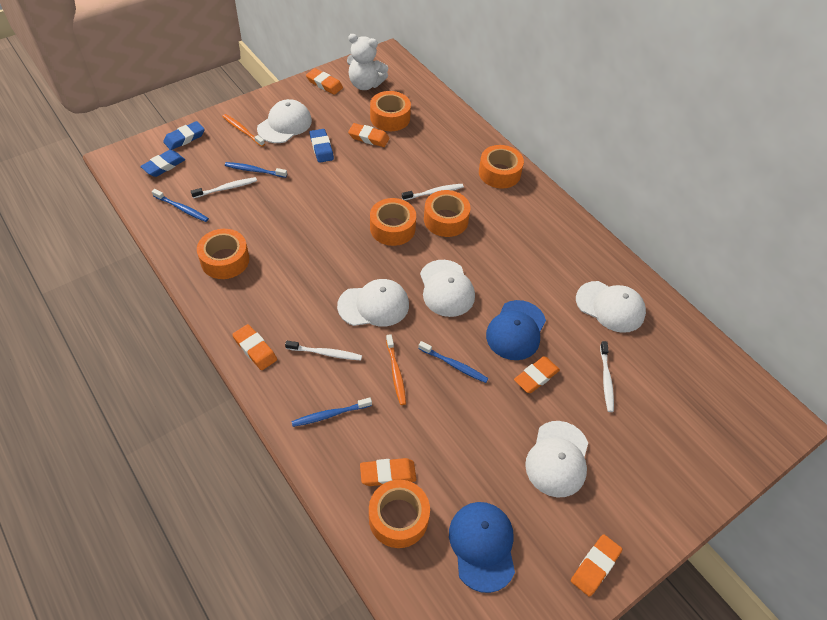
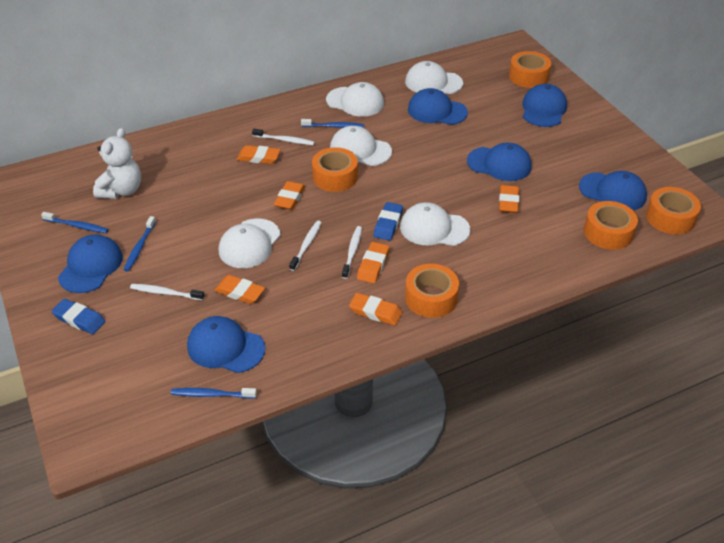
blue cap: 2 -> 6
blue eraser: 3 -> 2
orange tape: 6 -> 5
orange toothbrush: 2 -> 0

